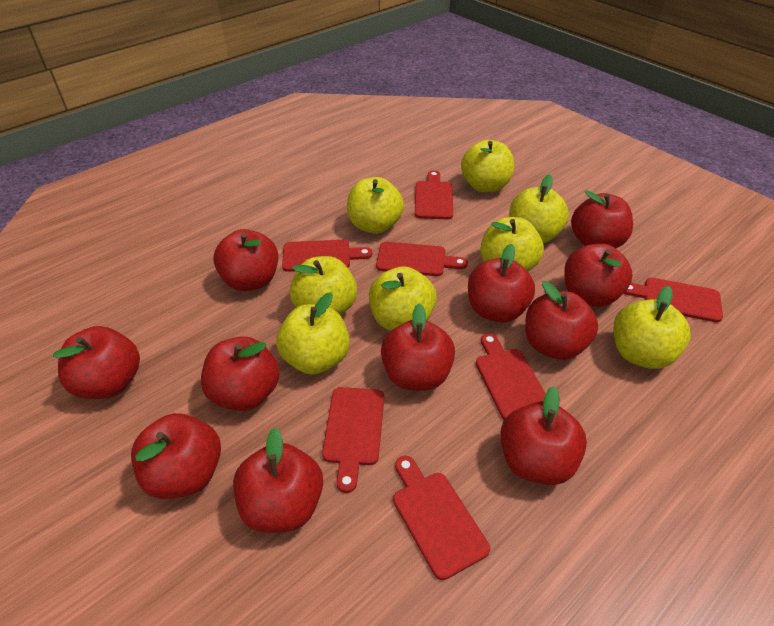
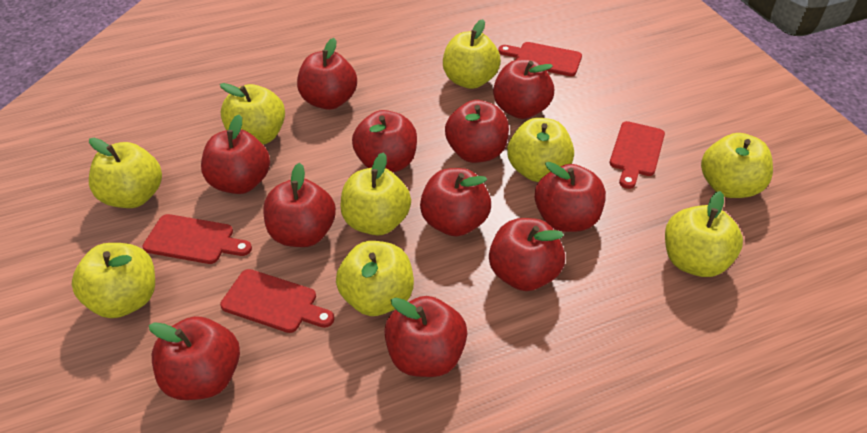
red cutting board: 7 -> 4
yellow apple: 8 -> 9

